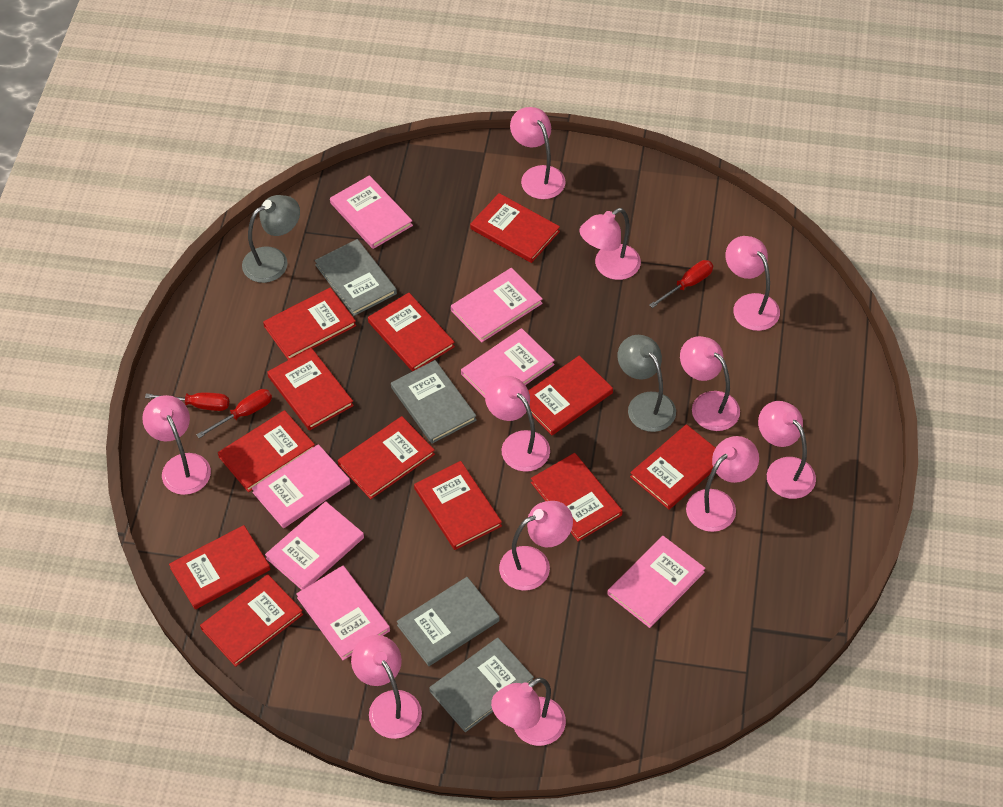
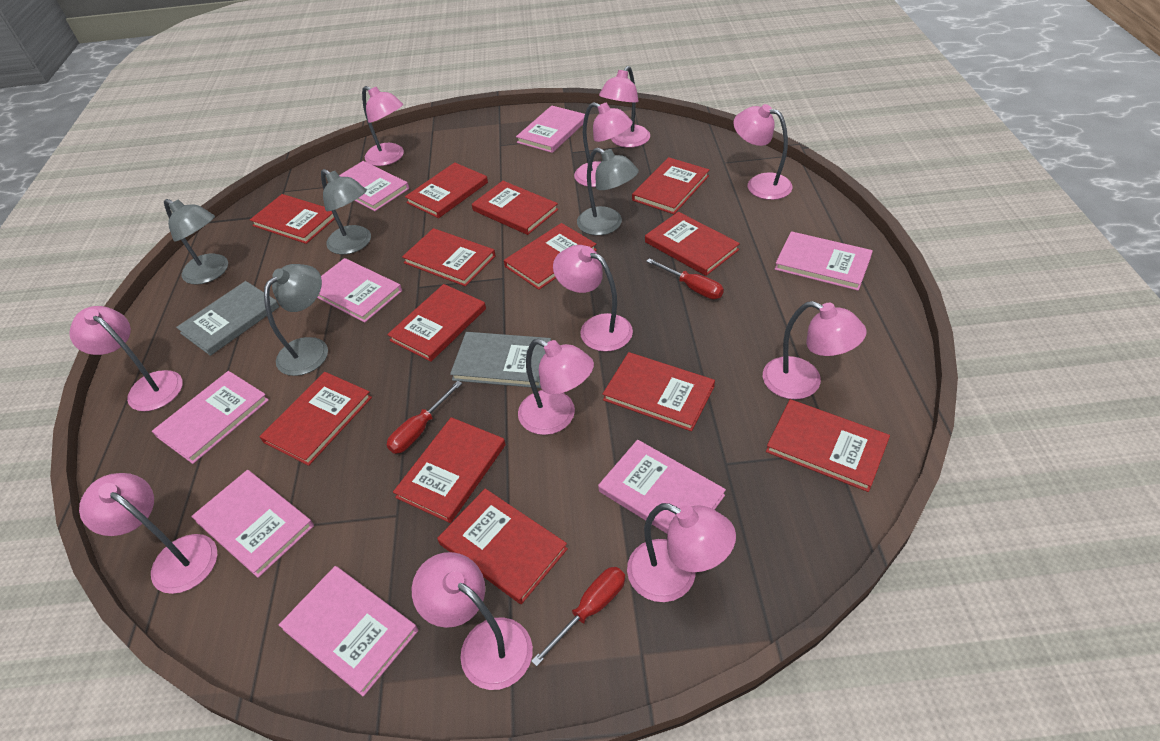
grey book: 4 -> 2
grey lamp: 2 -> 4
pink book: 7 -> 8
red book: 12 -> 13

